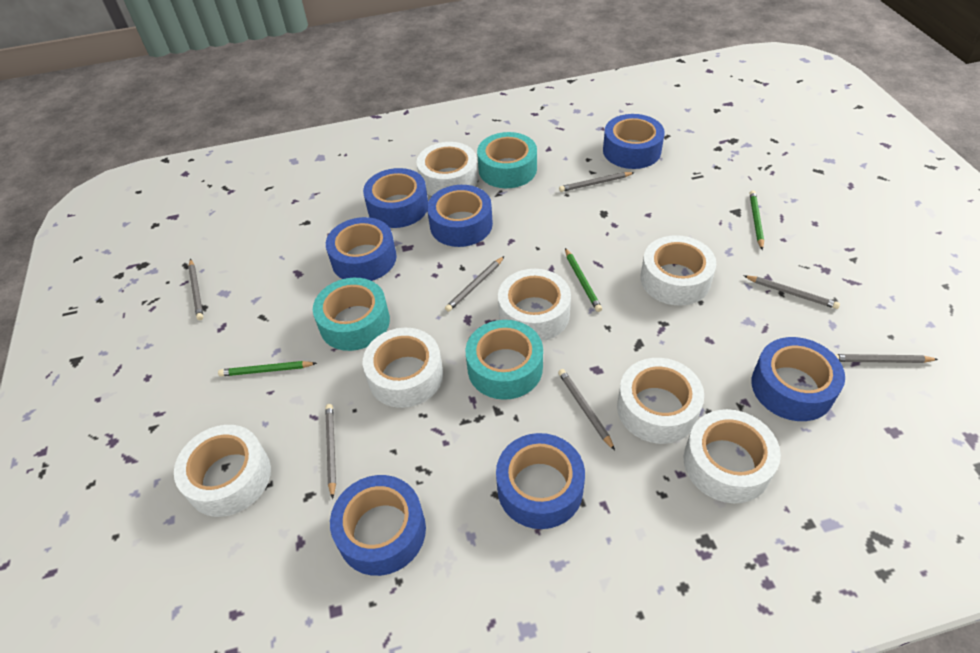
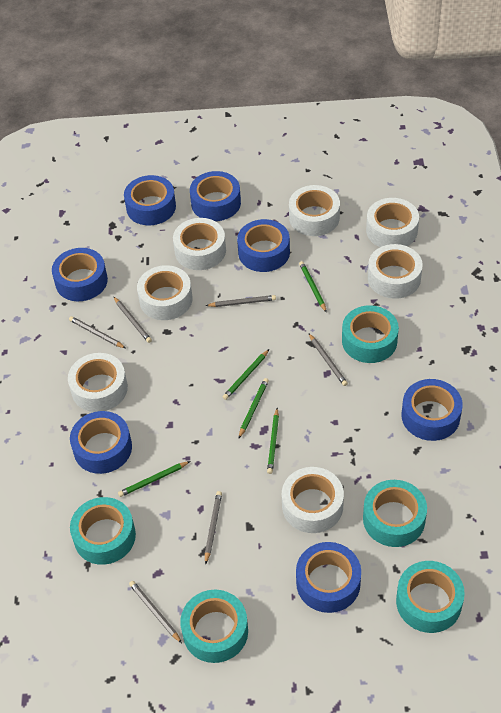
green pencil: 3 -> 5
grey pencil: 7 -> 6
turquoise tape: 3 -> 5

